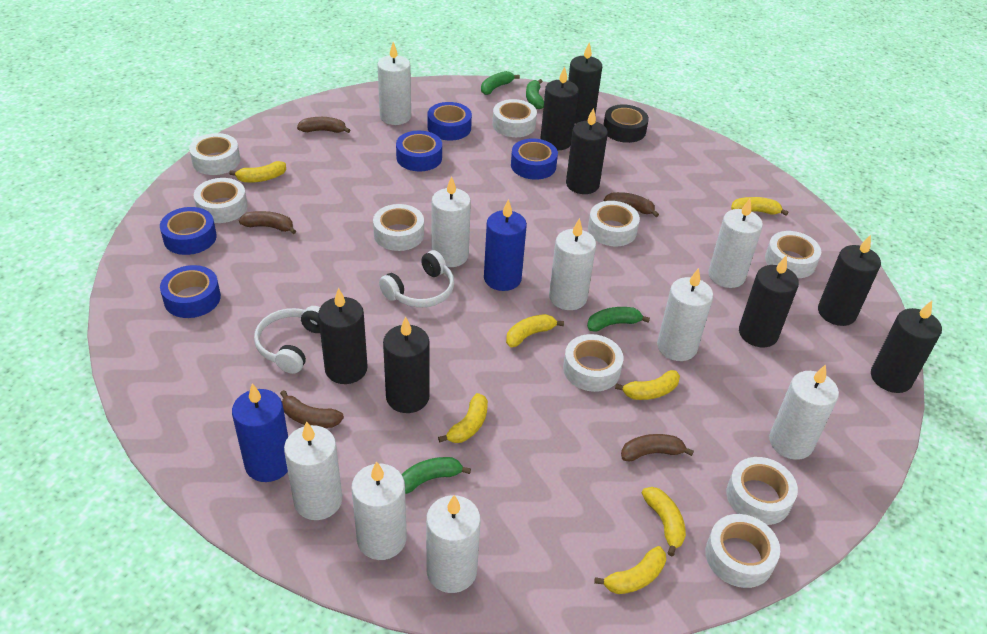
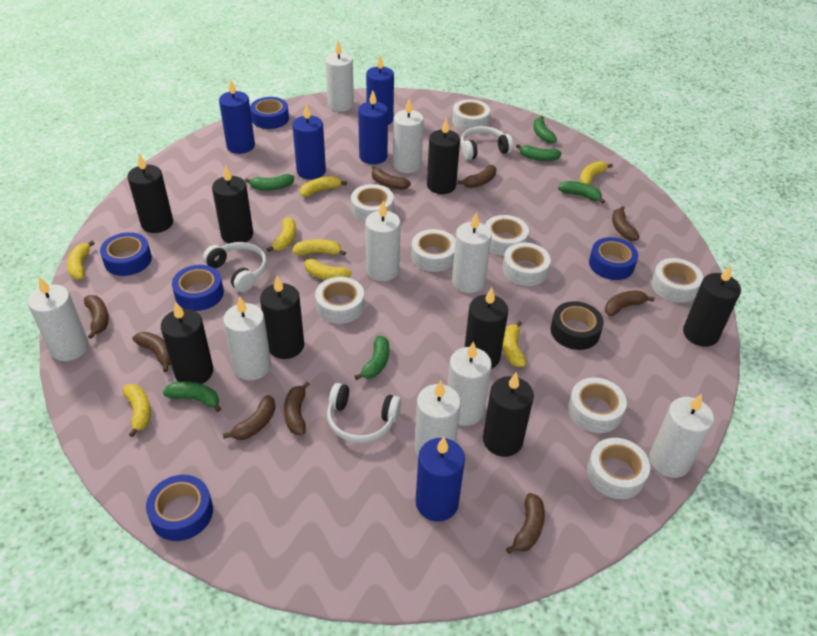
blue candle: 2 -> 5
brown banana: 5 -> 9
green banana: 4 -> 6
white headphones: 2 -> 3
yellow banana: 7 -> 8

